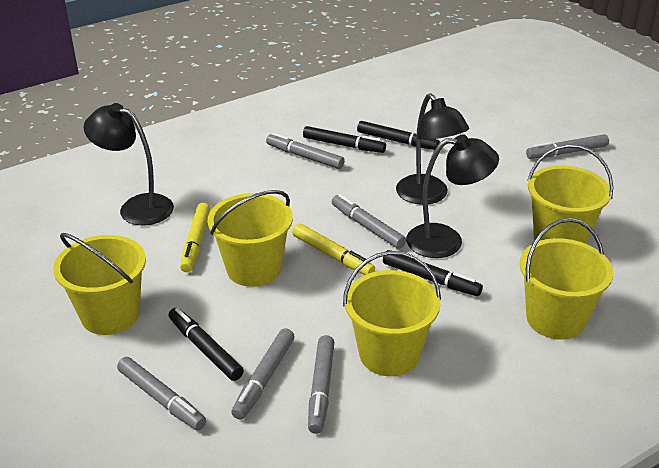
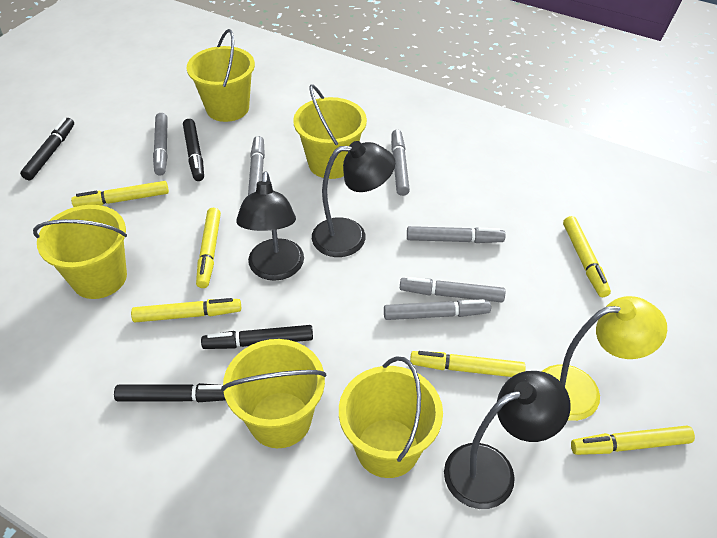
yellow lamp: 0 -> 1
yellow marker: 2 -> 6

